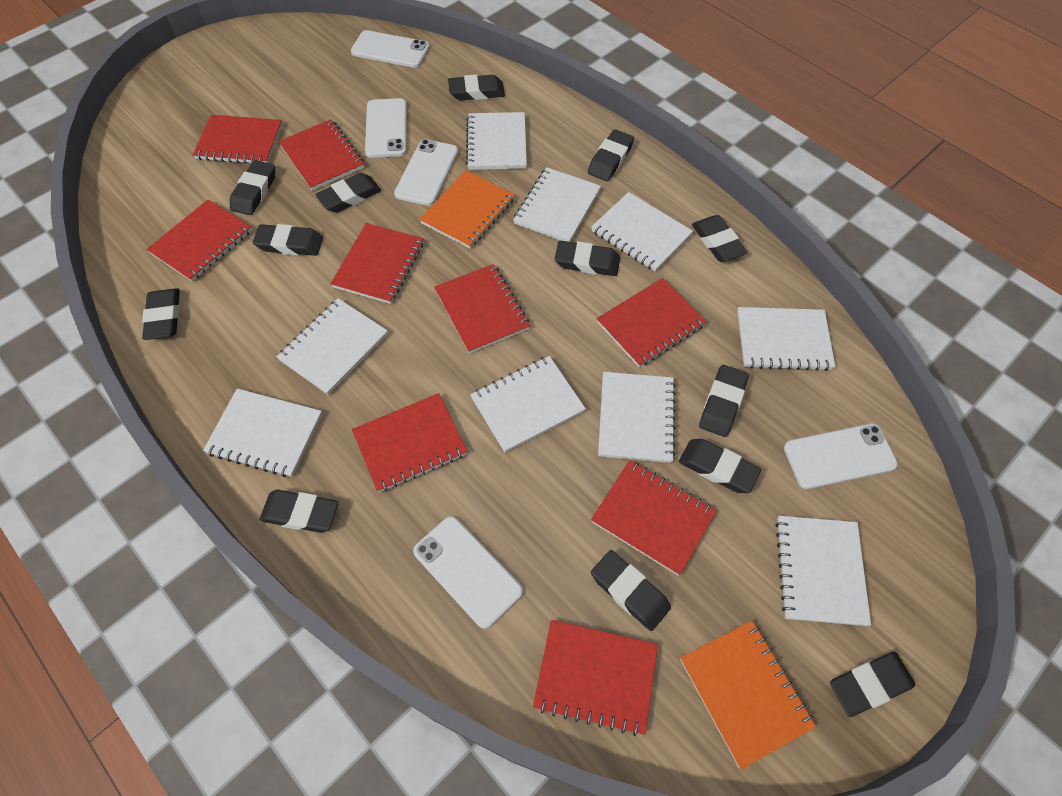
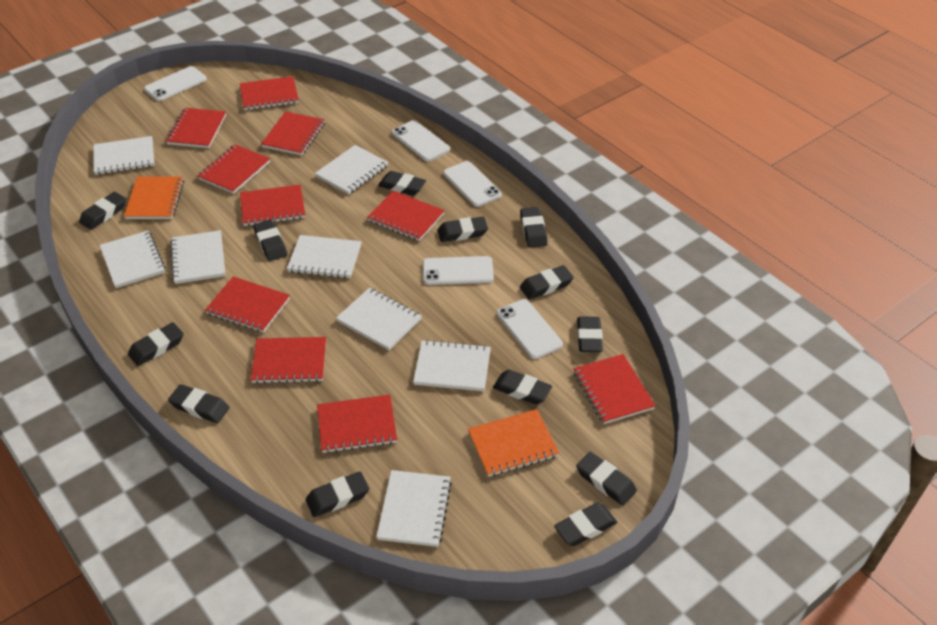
red notebook: 9 -> 10
white notebook: 9 -> 8

